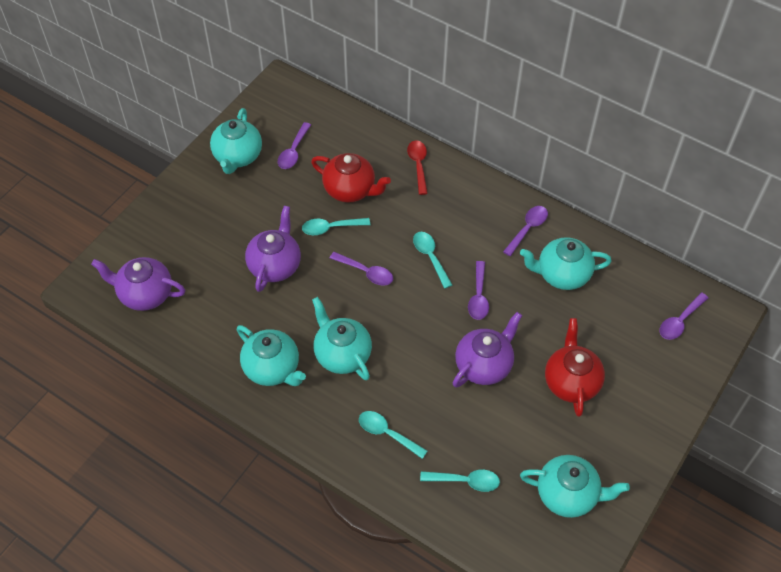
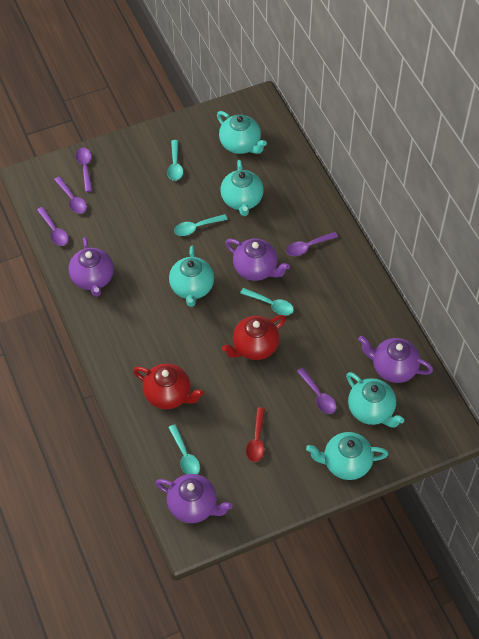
purple teapot: 3 -> 4

